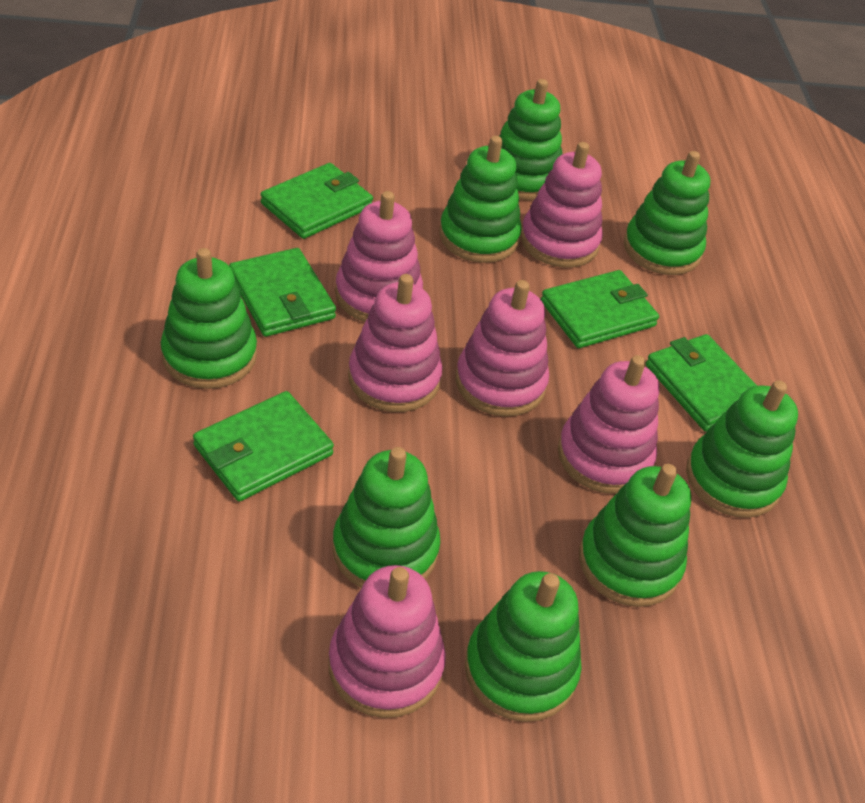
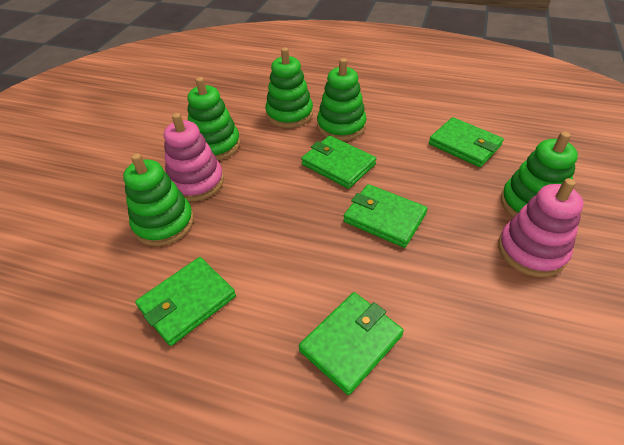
green stacking toy: 8 -> 5
pink stacking toy: 6 -> 2

